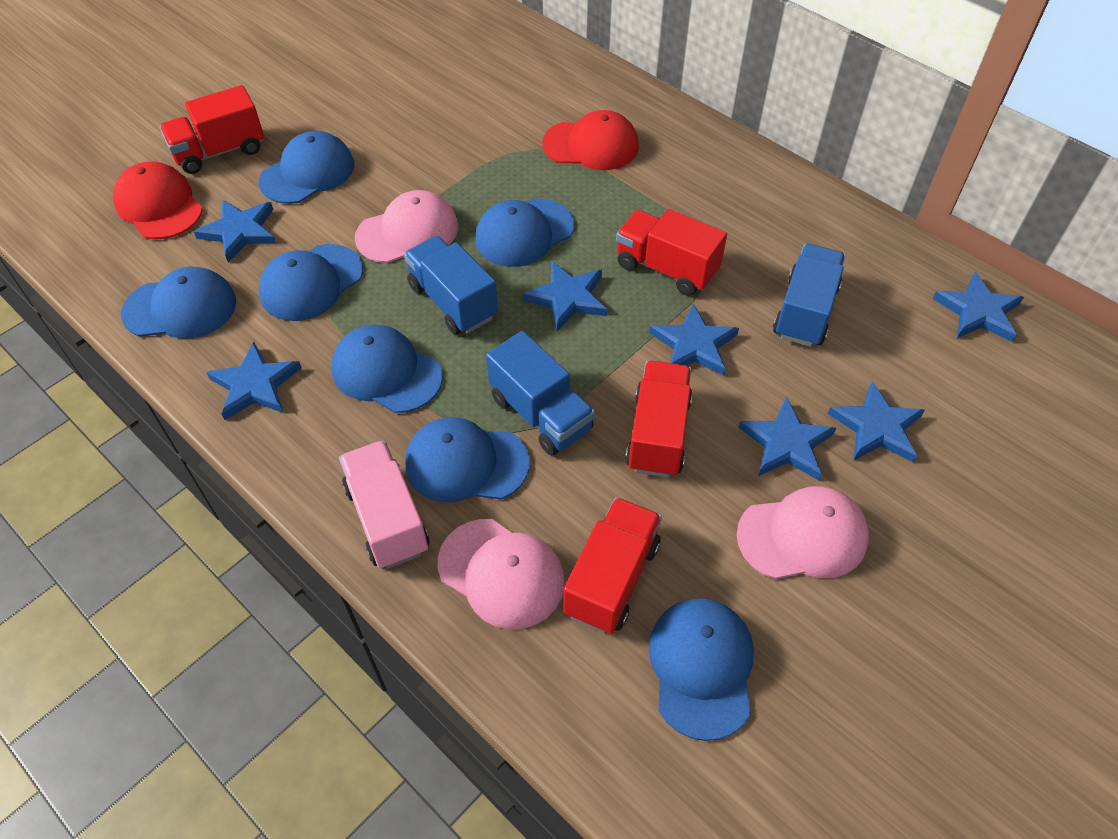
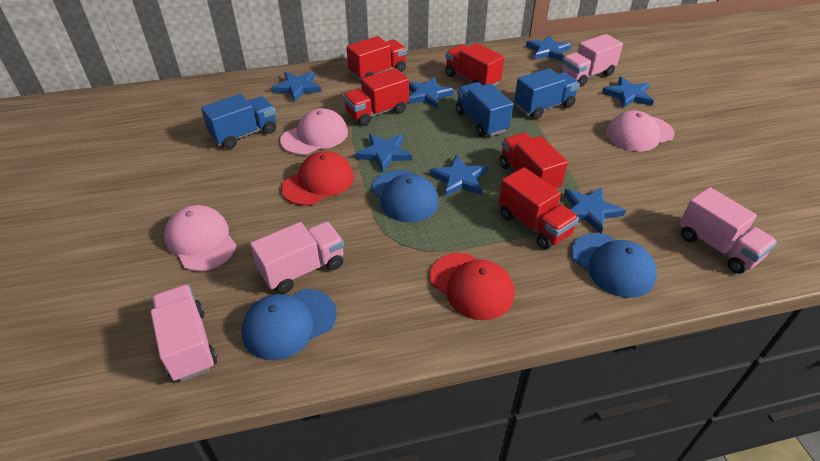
blue cap: 7 -> 3
pink truck: 1 -> 4
red truck: 4 -> 5

